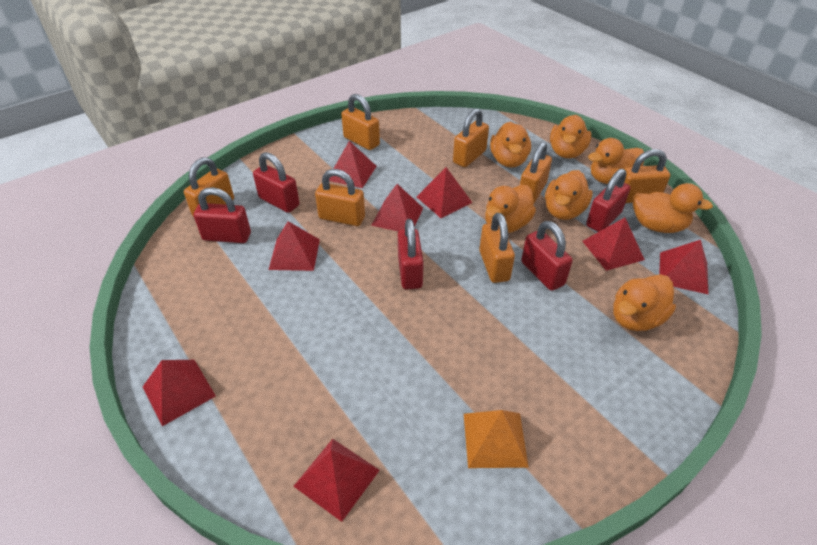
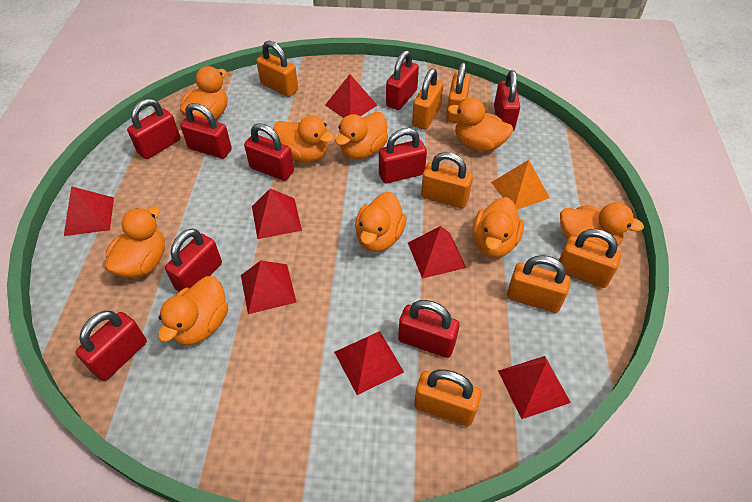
orange duck: 7 -> 9
red padlock: 5 -> 9
red pyramid: 8 -> 7

